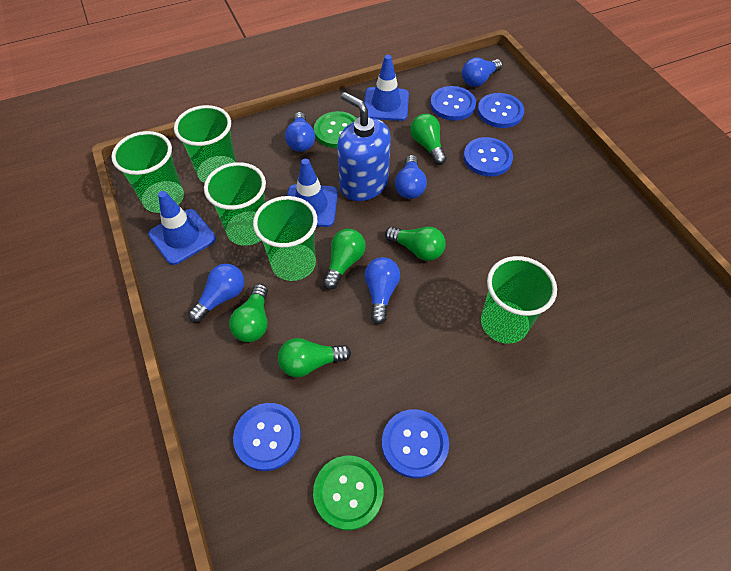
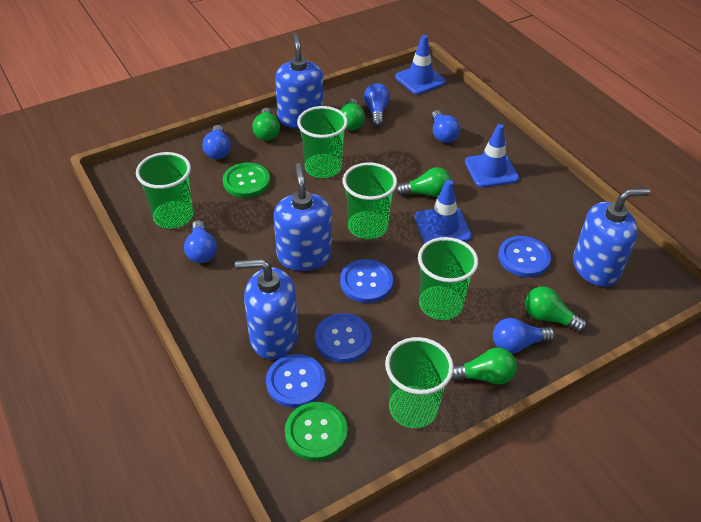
blue button: 5 -> 4
blue soap dispenser: 1 -> 4

